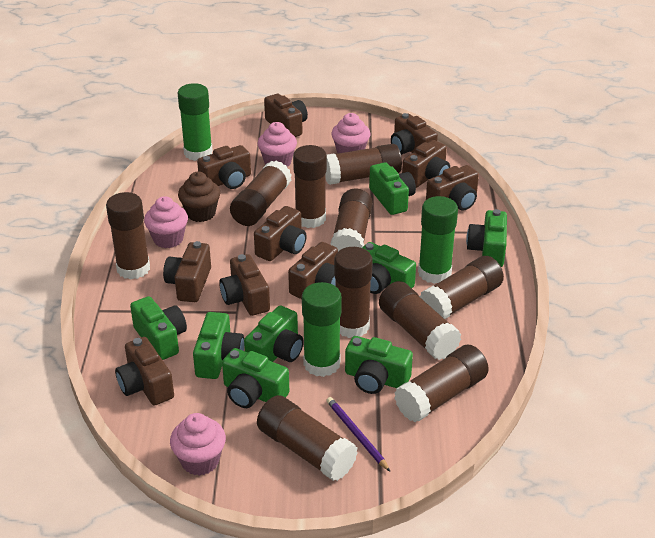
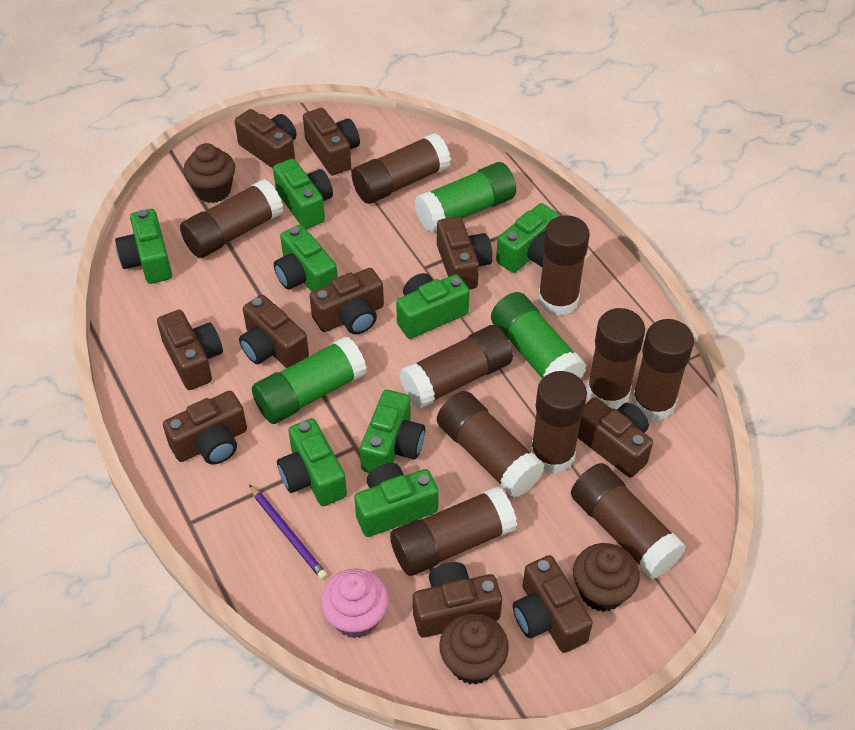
brown cupcake: 1 -> 3
pink cupcake: 4 -> 1

